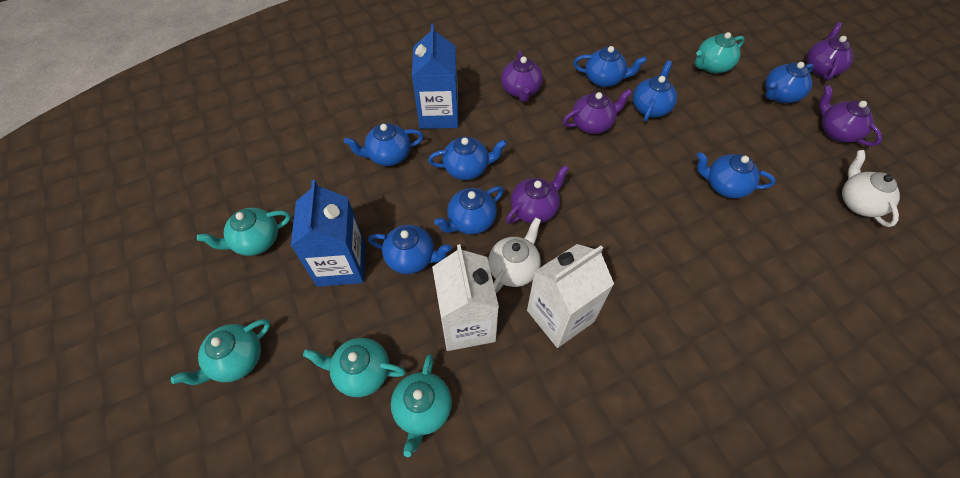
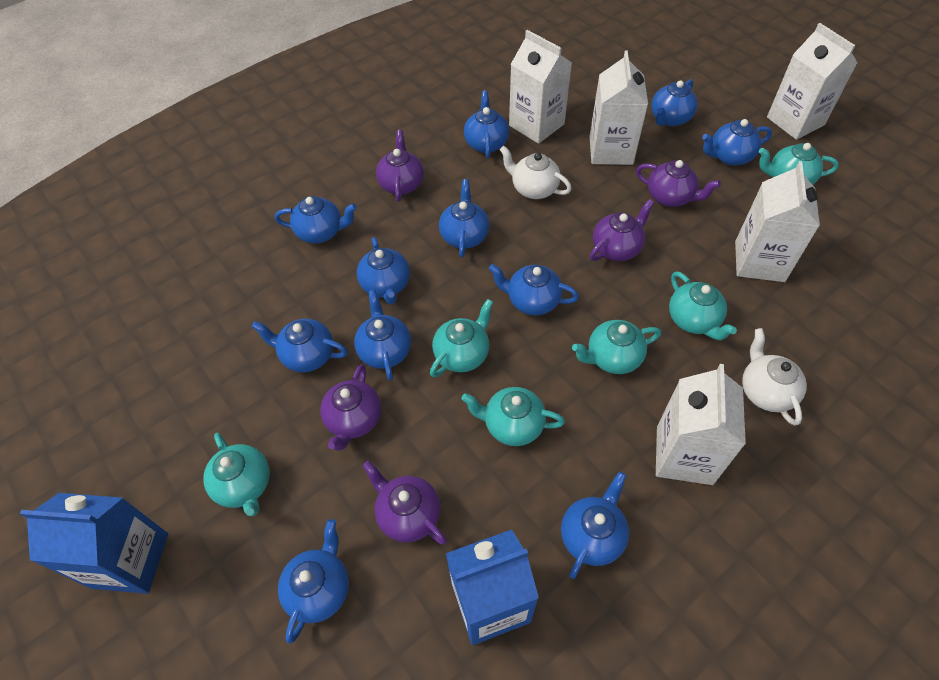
blue teapot: 8 -> 11
turquoise teapot: 5 -> 6
white carton: 2 -> 5

